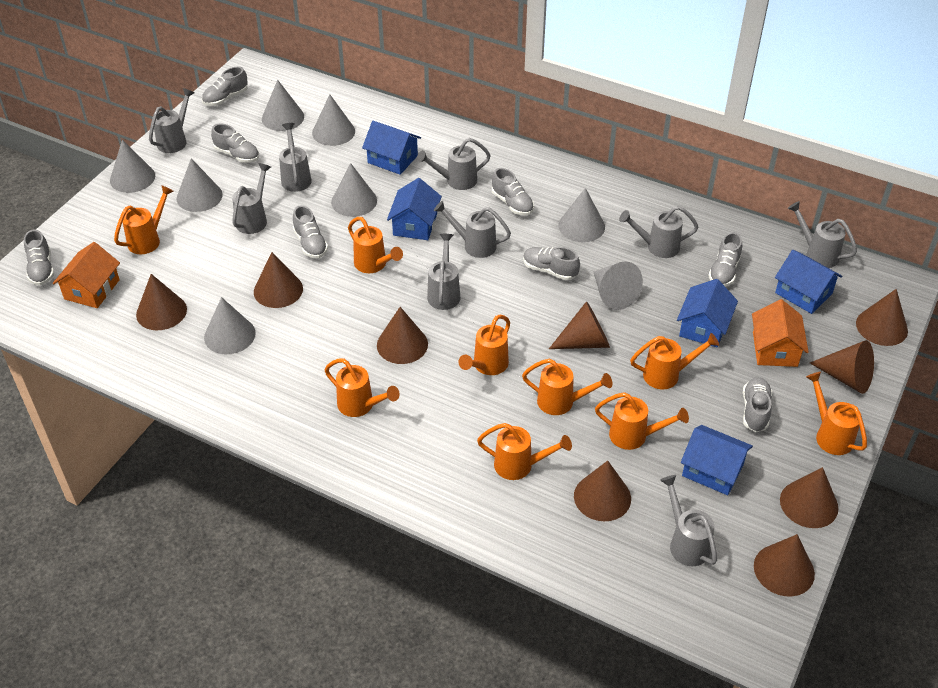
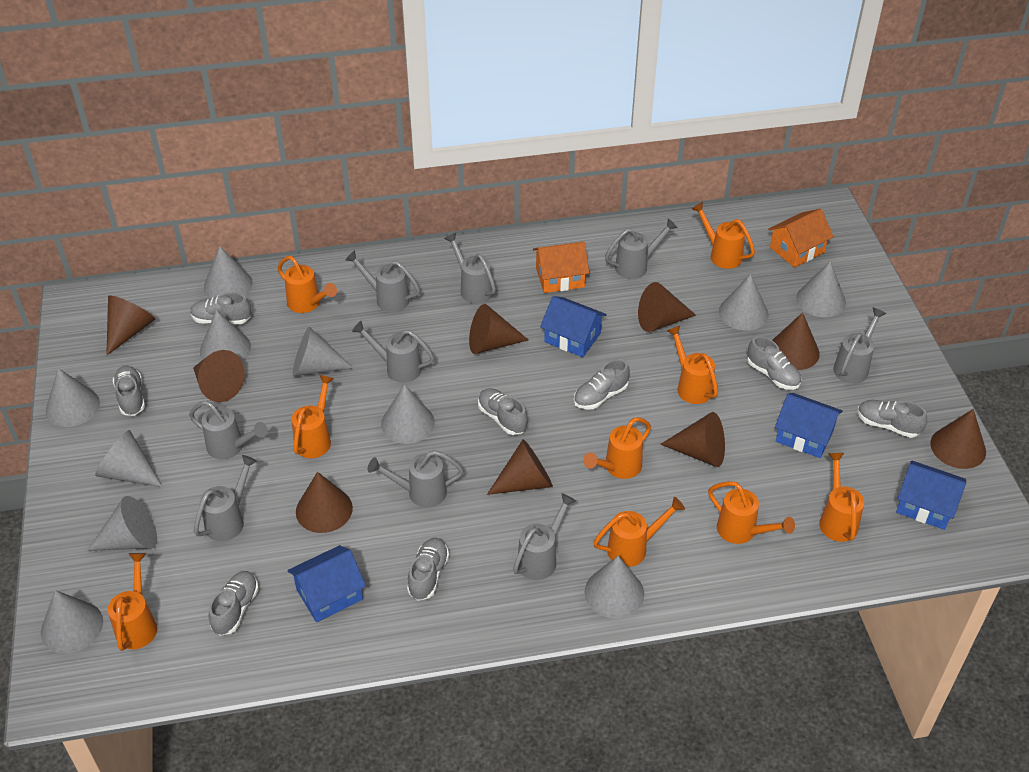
blue house: 5 -> 4
grey cone: 8 -> 11

